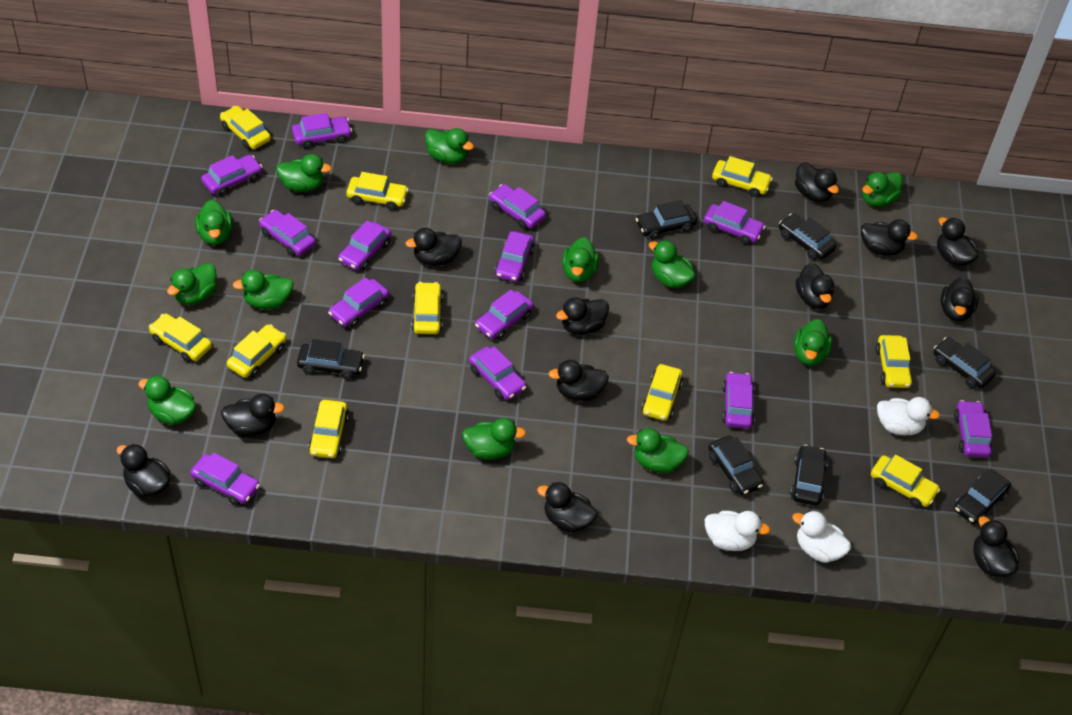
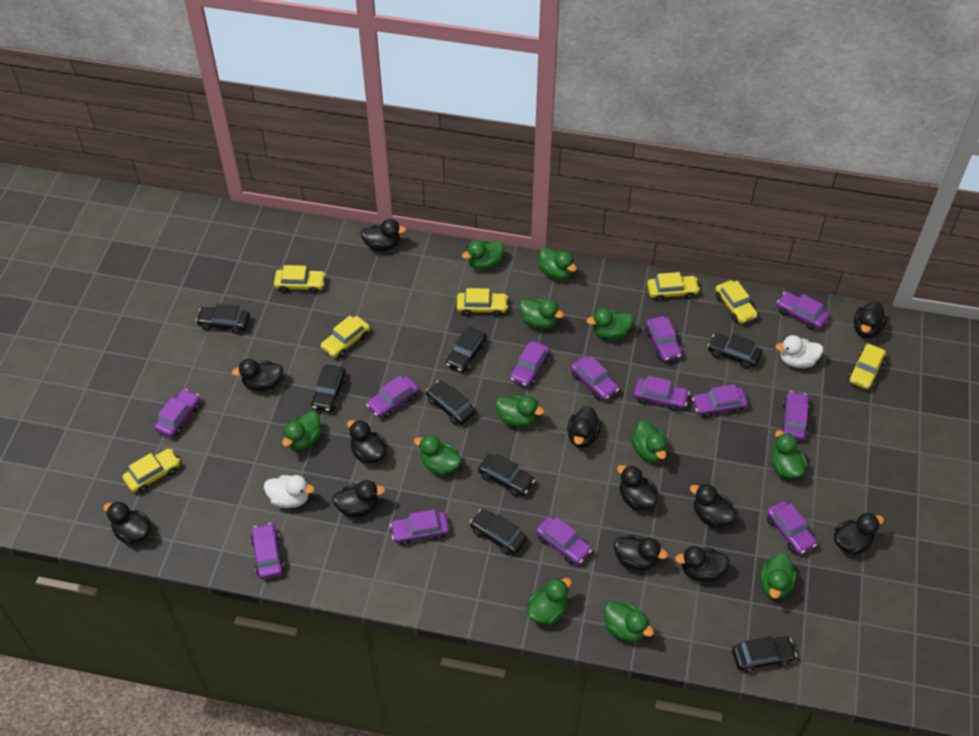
black car: 7 -> 8
white duck: 3 -> 2
yellow car: 10 -> 7

